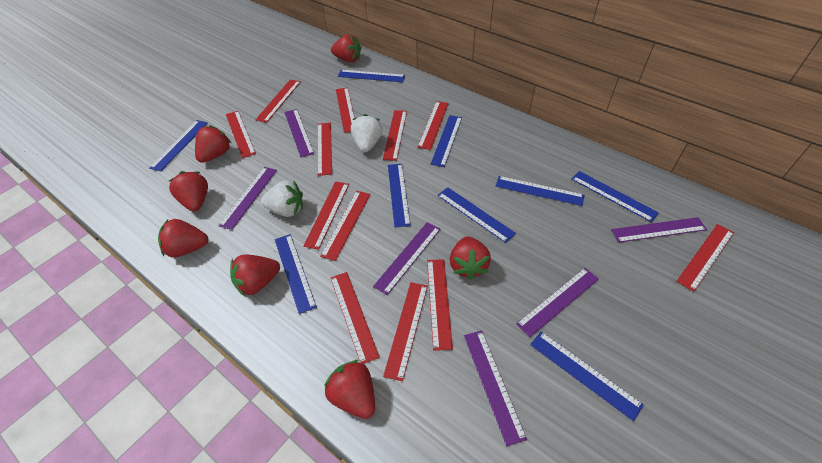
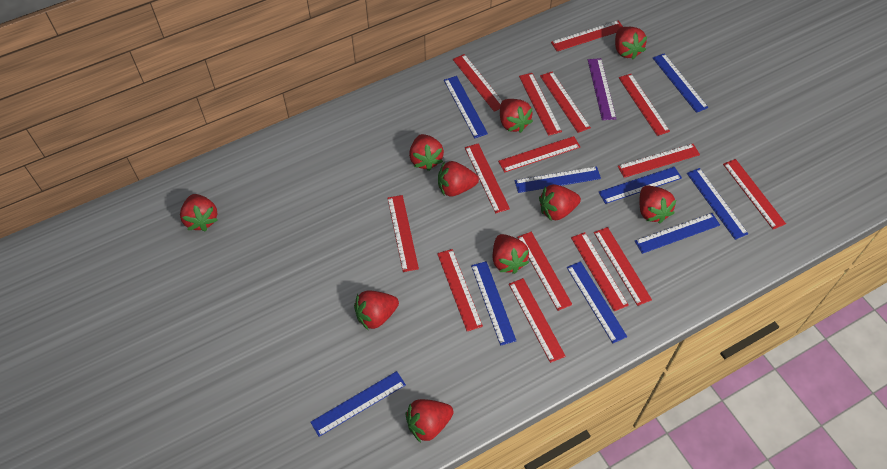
purple ruler: 6 -> 1
red ruler: 12 -> 15
red strawberry: 7 -> 10
white strawberry: 2 -> 0

